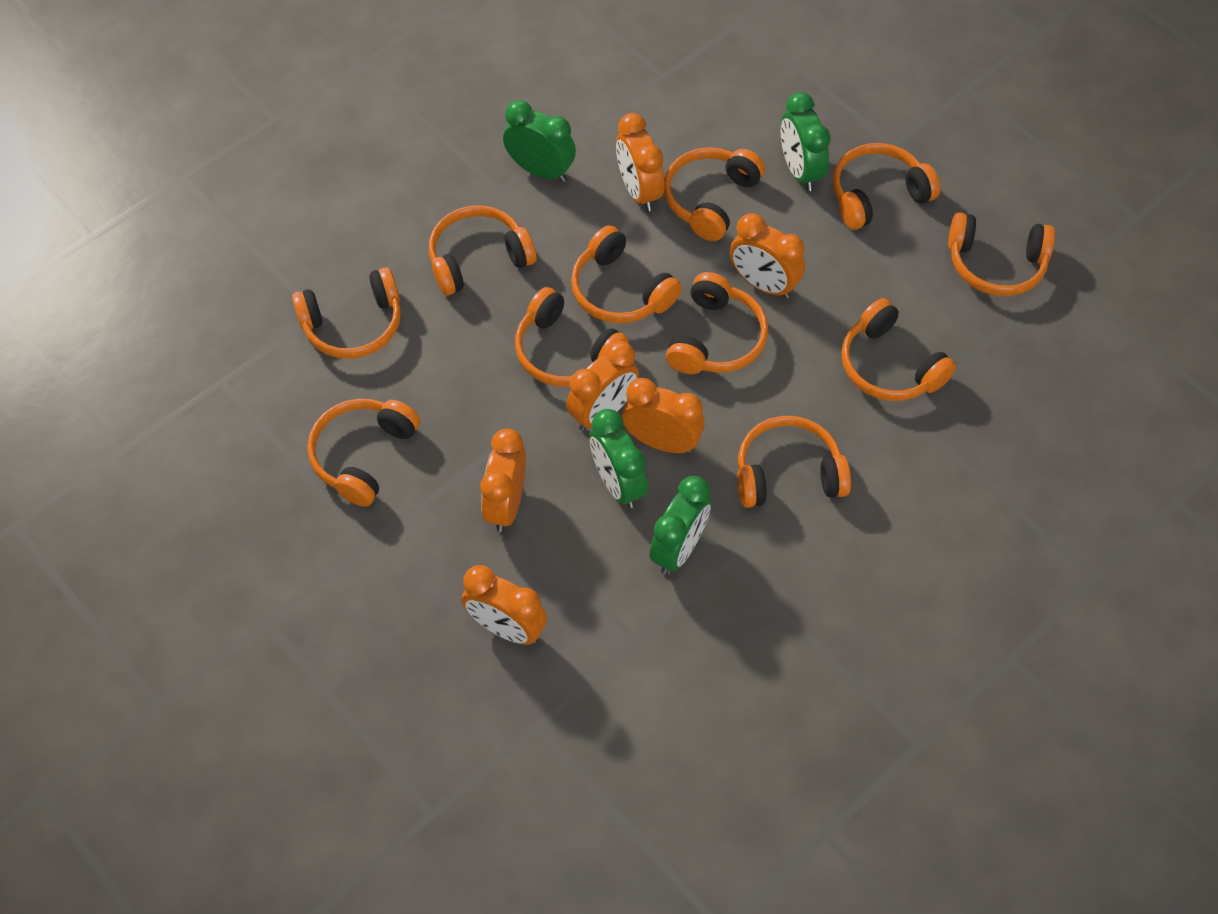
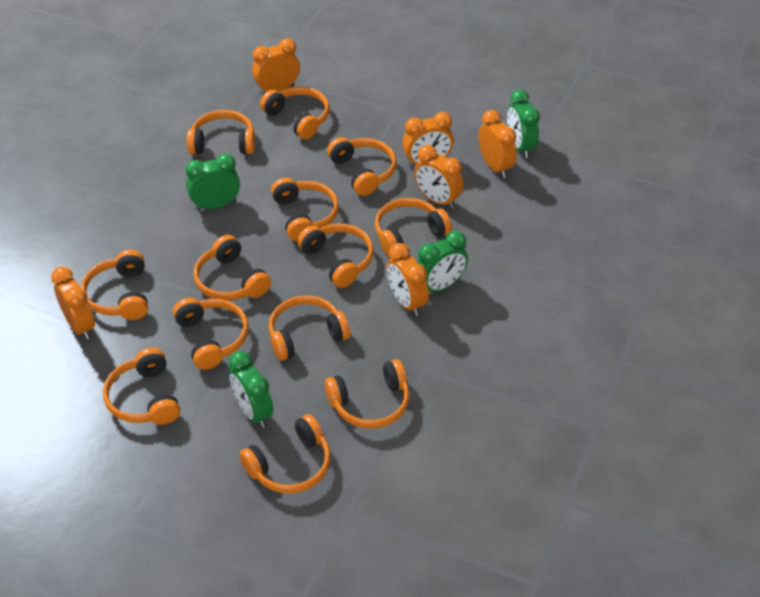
orange headphones: 11 -> 13

